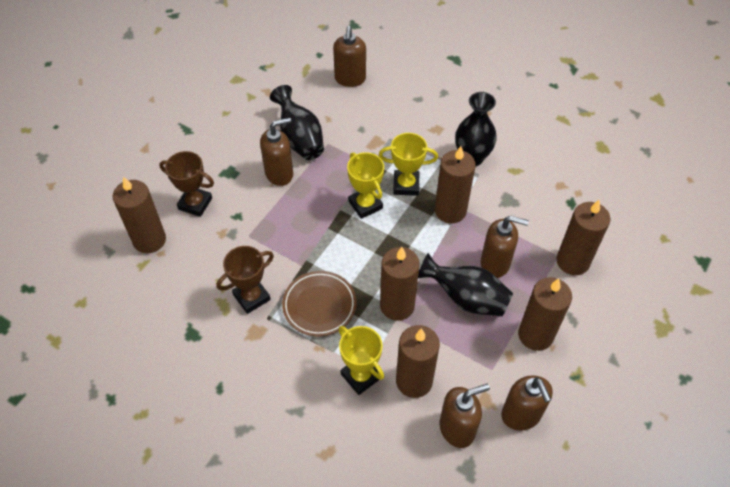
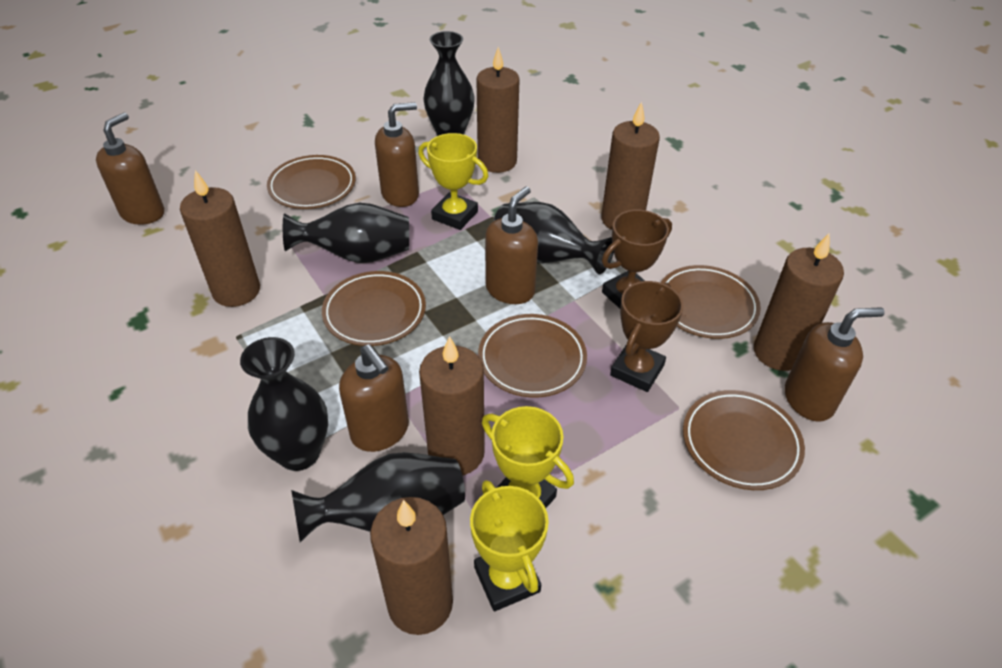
black vase: 3 -> 5
brown plate: 1 -> 5

